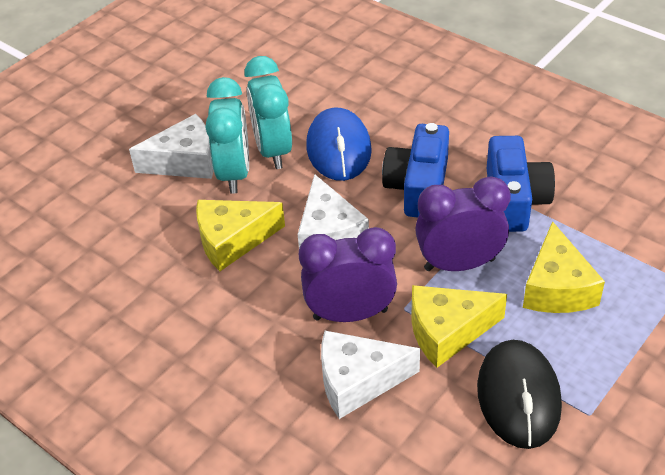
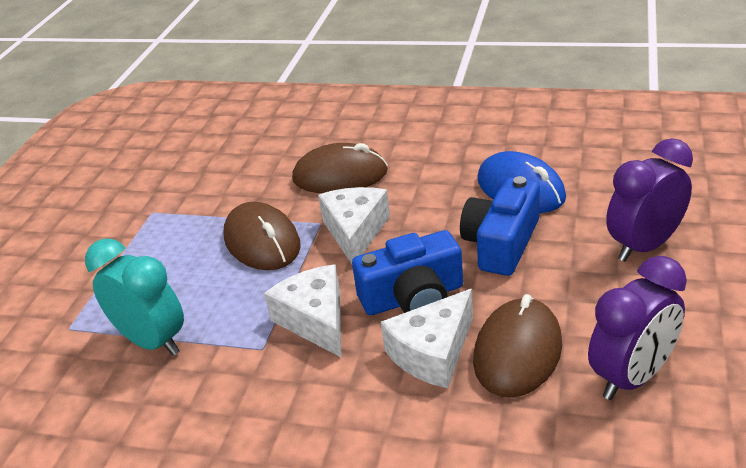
black mouse: 1 -> 0
brown mouse: 0 -> 3
turquoise clock: 2 -> 1
yellow cheese: 3 -> 0

